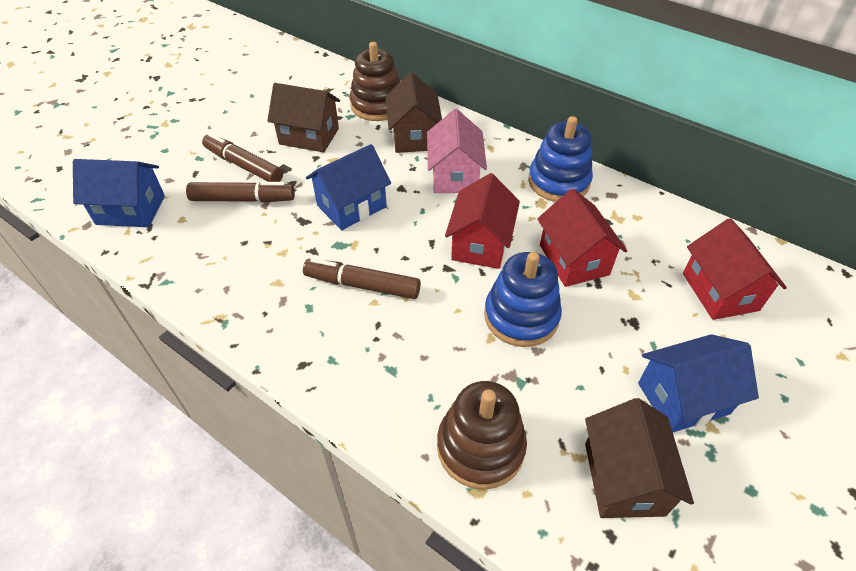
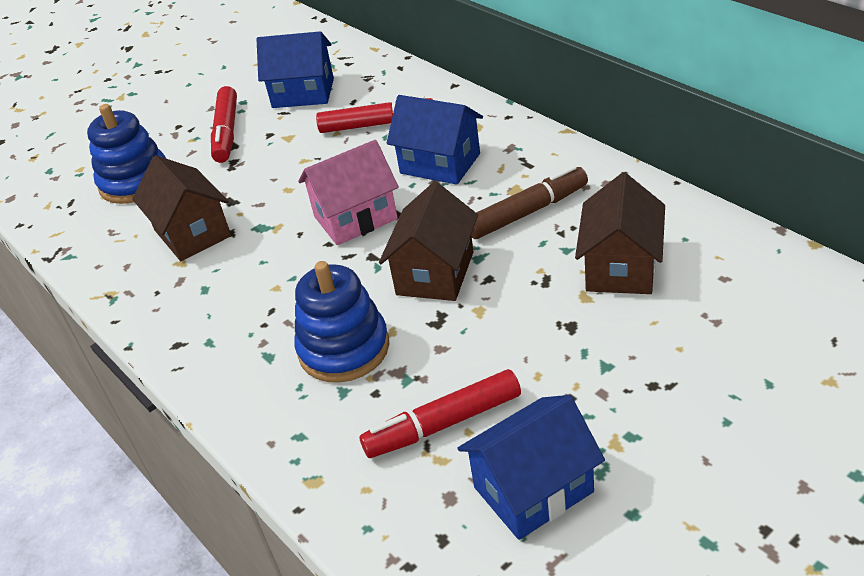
brown marker: 3 -> 1
brown stacking toy: 2 -> 0
red house: 3 -> 0
red marker: 0 -> 3

